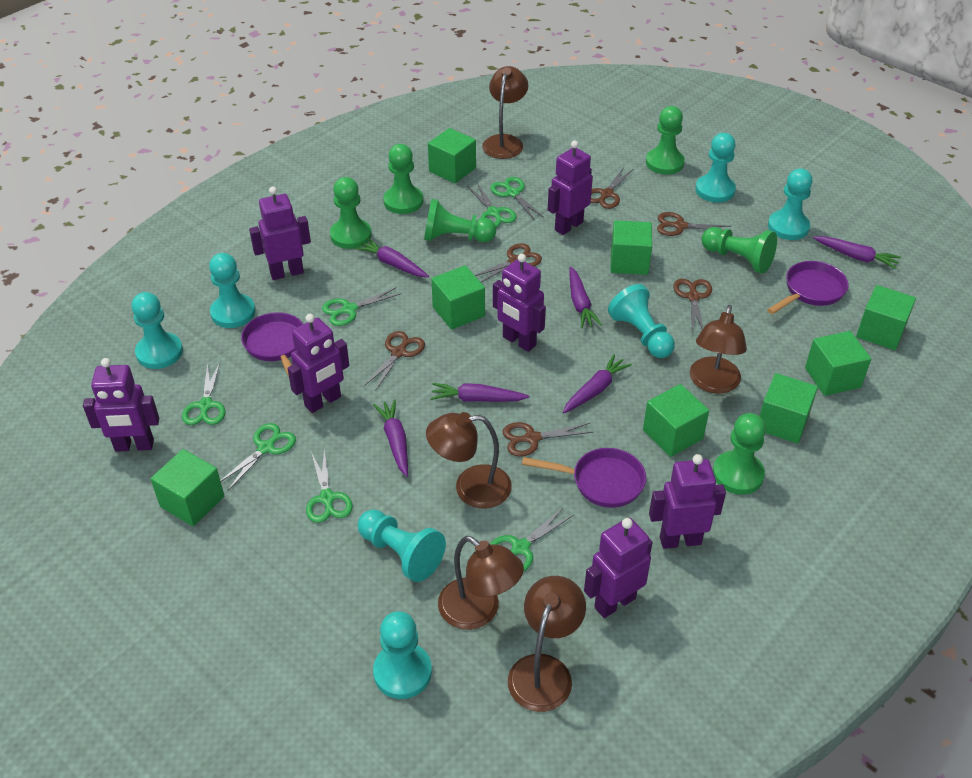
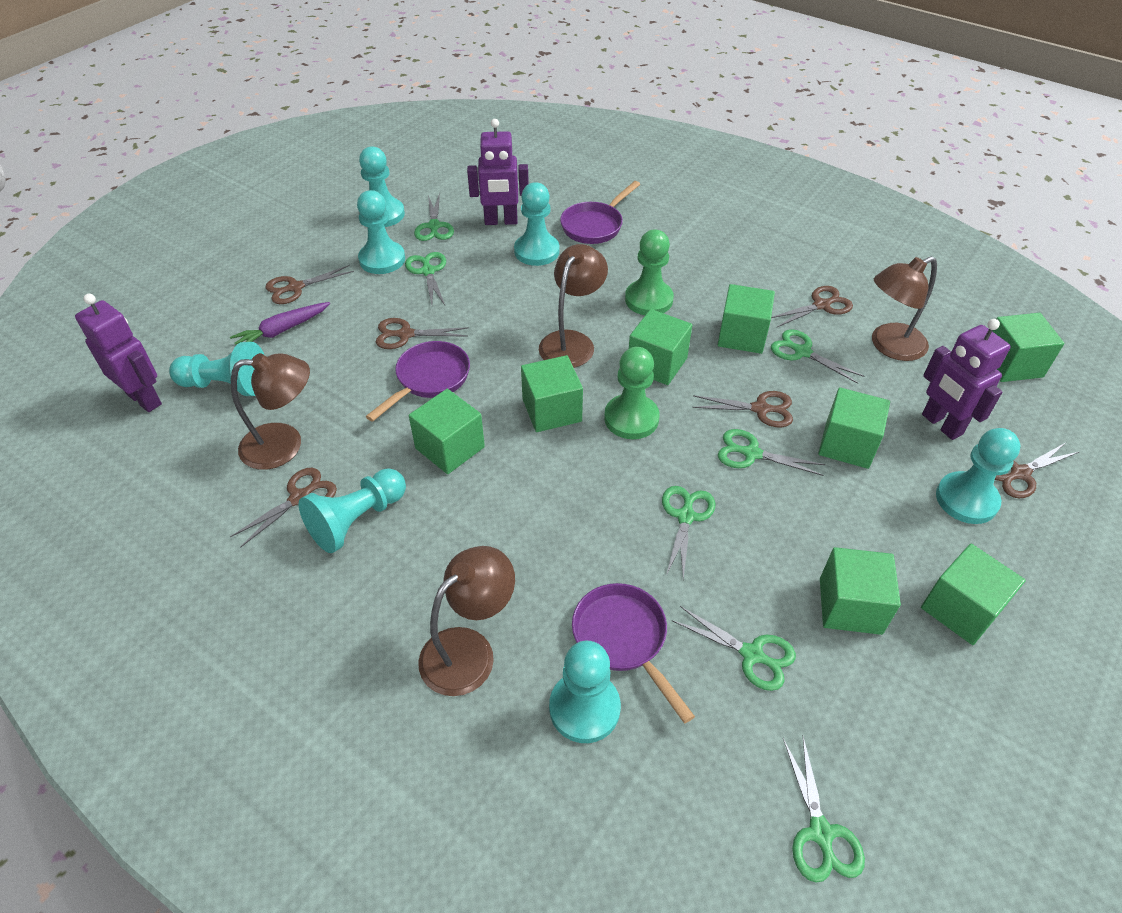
brown lamp: 5 -> 4
green pawn: 6 -> 2
purple carrot: 6 -> 1
purple robot: 7 -> 3

